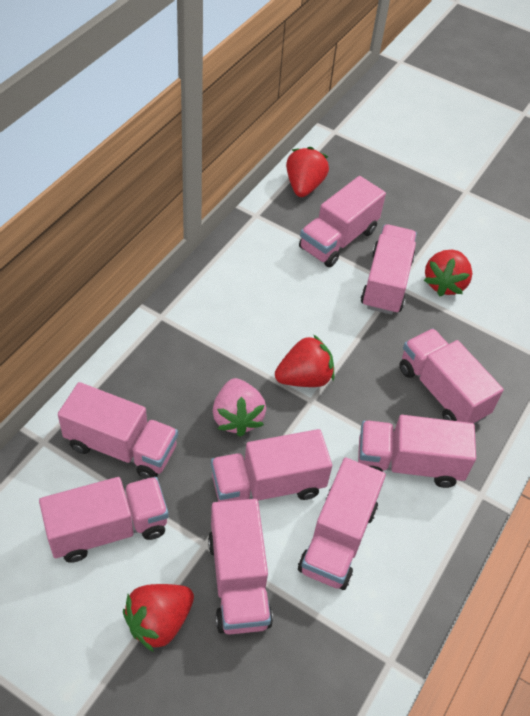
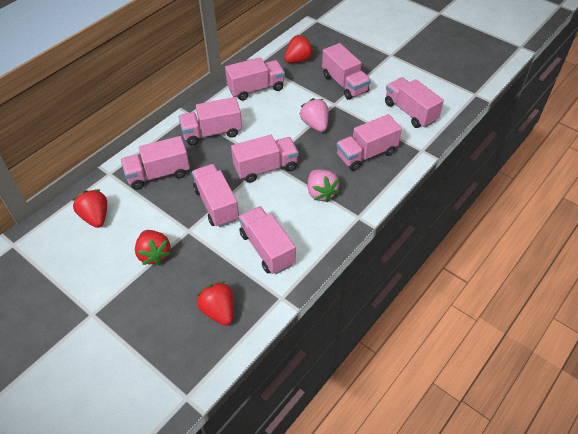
pink strawberry: 1 -> 2

